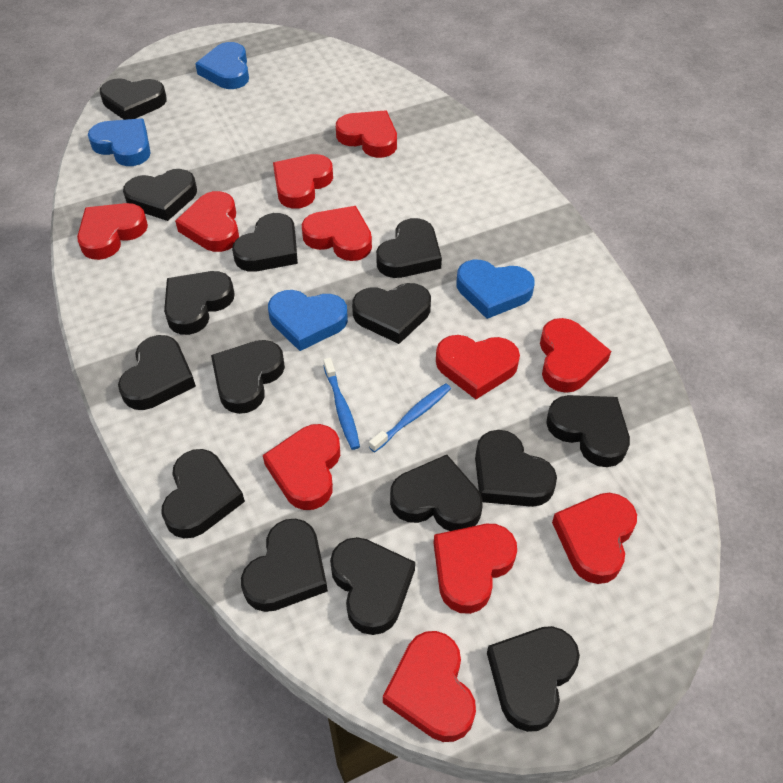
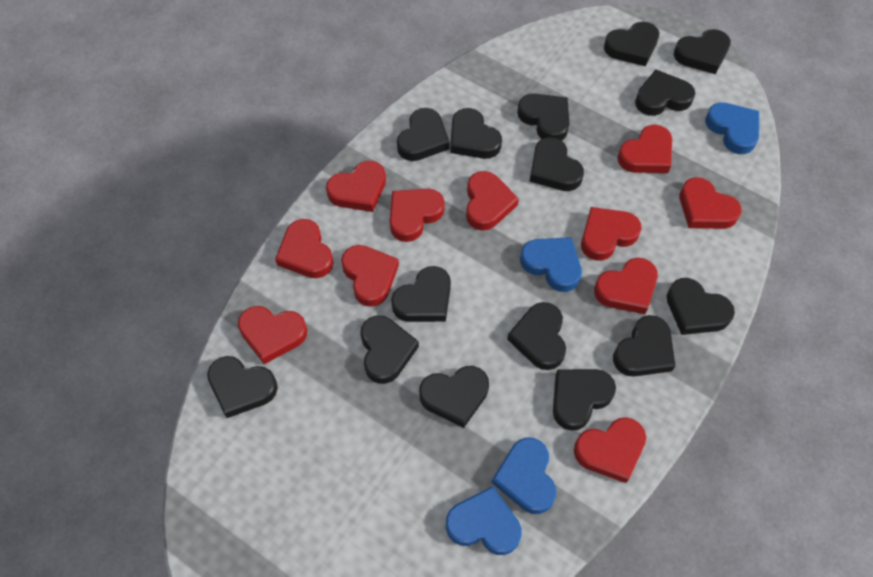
blue toothbrush: 2 -> 0

